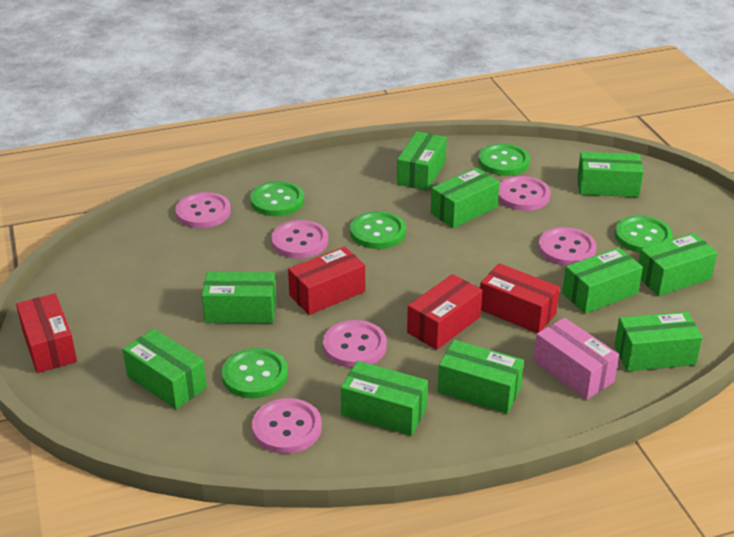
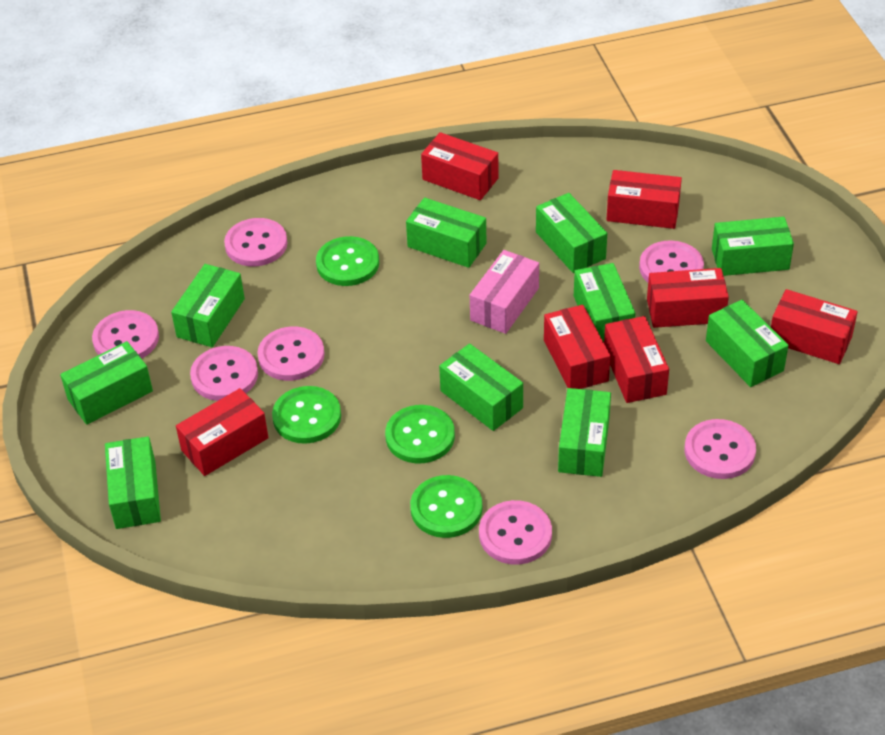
green button: 5 -> 4
pink button: 6 -> 7
red box: 4 -> 7

